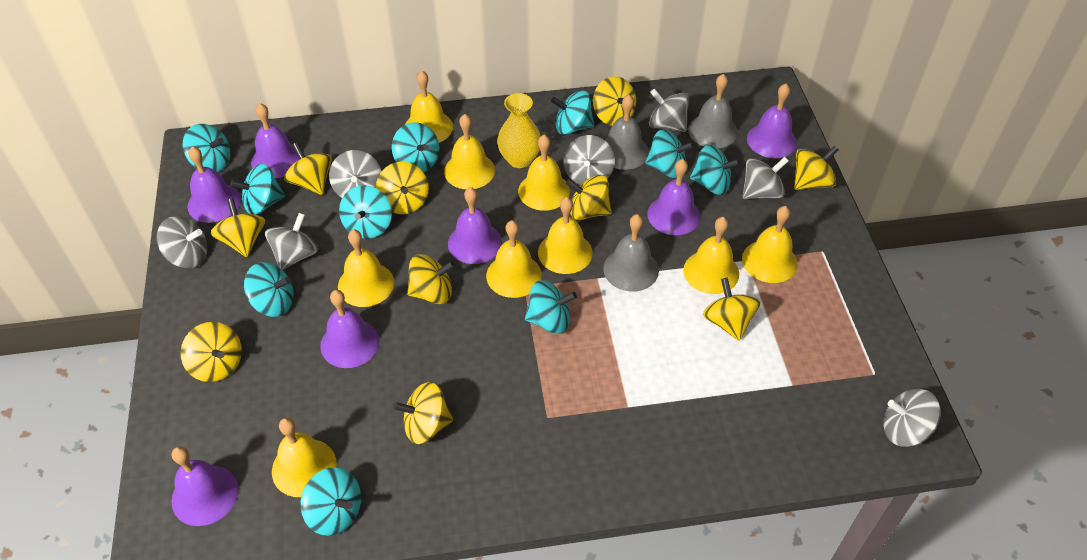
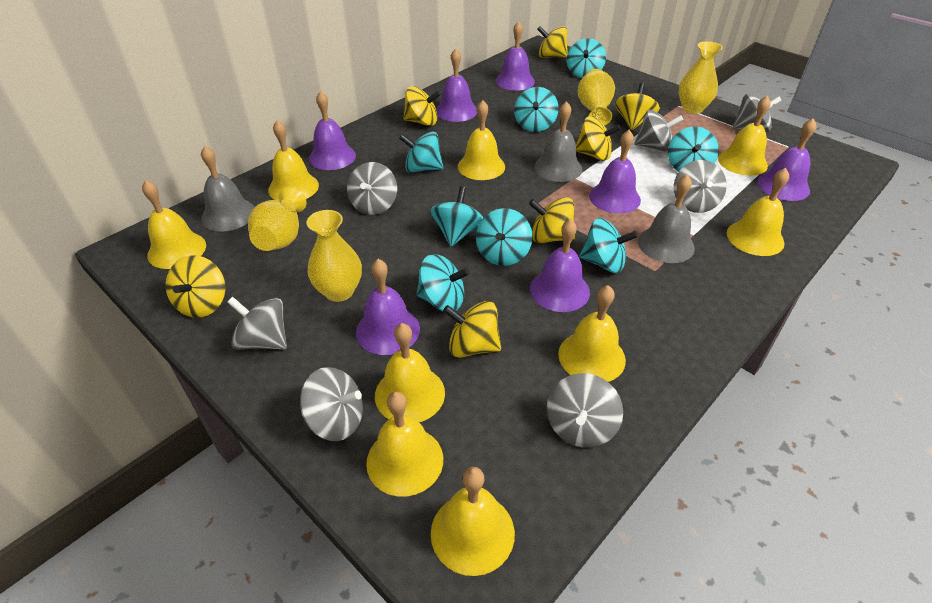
turquoise spinning top: 10 -> 8
yellow spinning top: 10 -> 7
yellow vase: 1 -> 4

